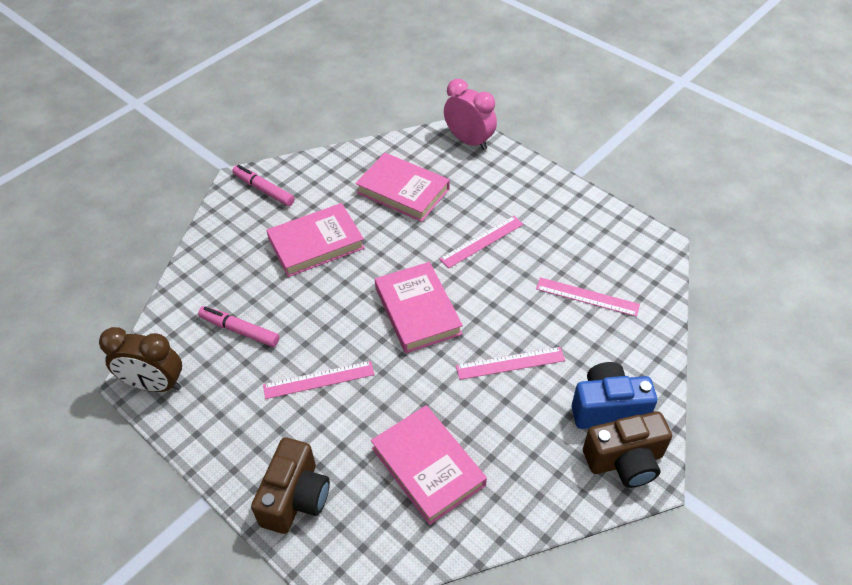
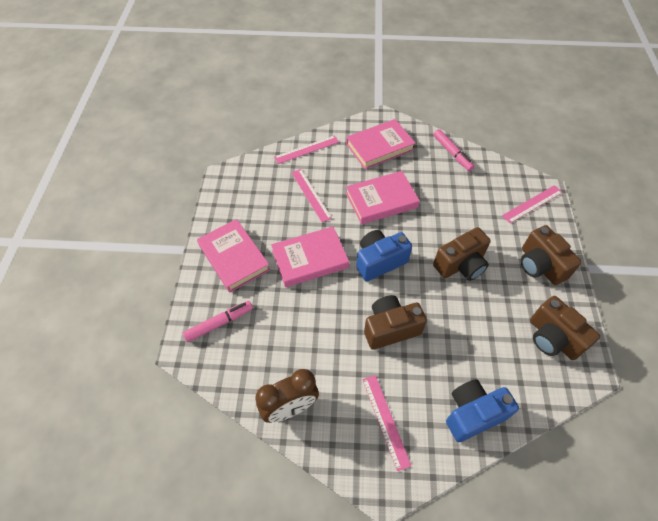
blue camera: 1 -> 2
brown camera: 2 -> 4
pink clock: 1 -> 0

